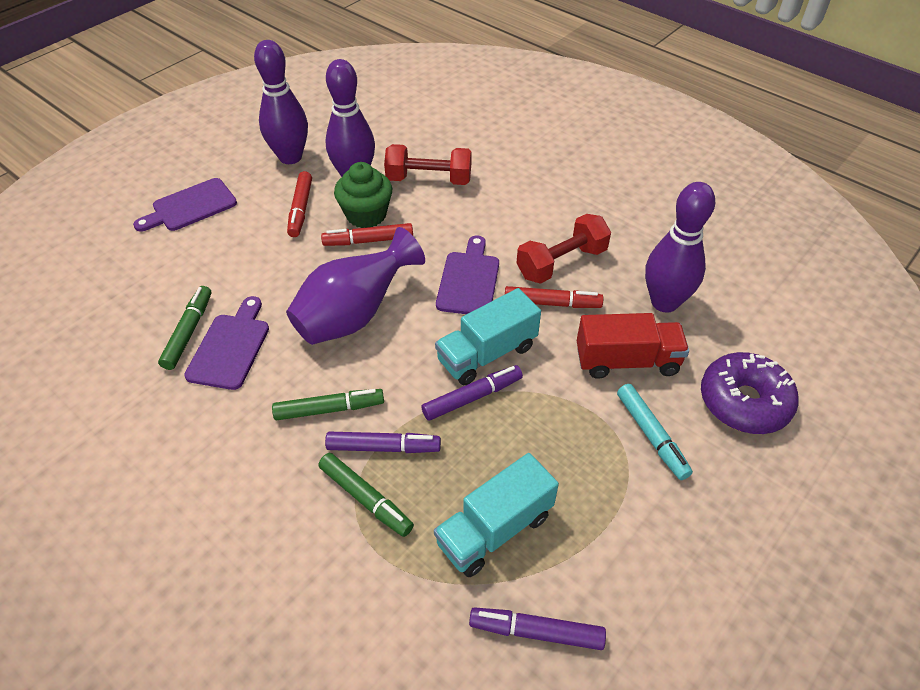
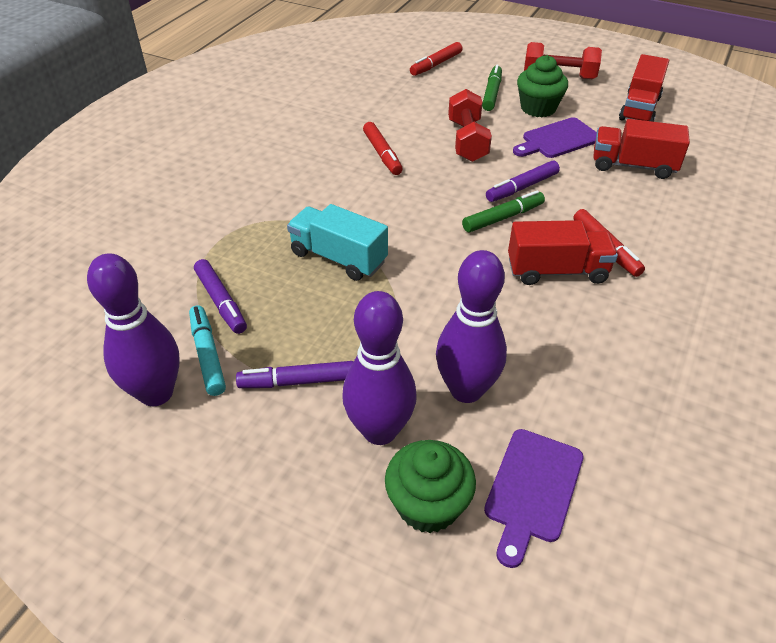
green cupcake: 1 -> 2
green marker: 3 -> 2
purple cutting board: 3 -> 2
purple donut: 1 -> 0
purple vase: 1 -> 0
red truck: 1 -> 3
turquoise truck: 2 -> 1

